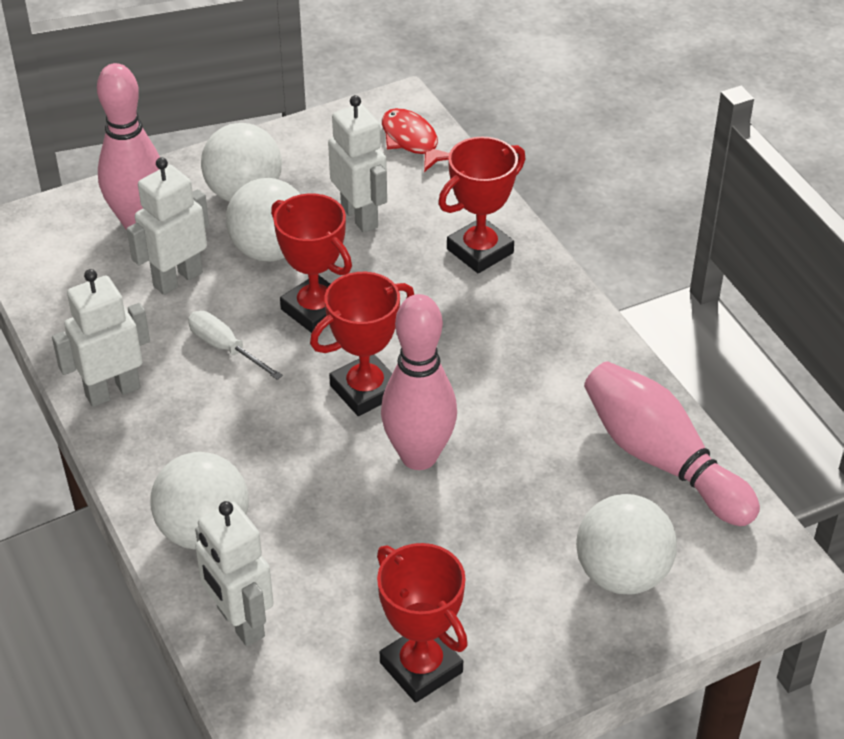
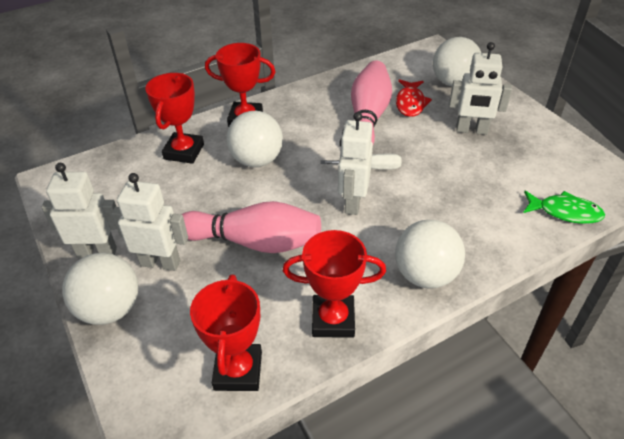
green fish: 0 -> 1
pink bowling pin: 3 -> 2

